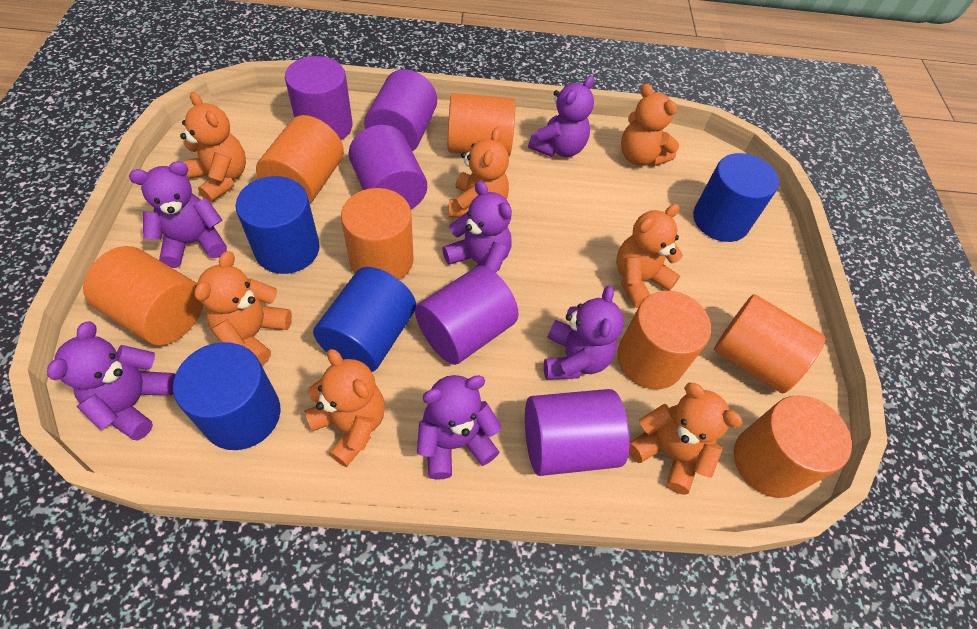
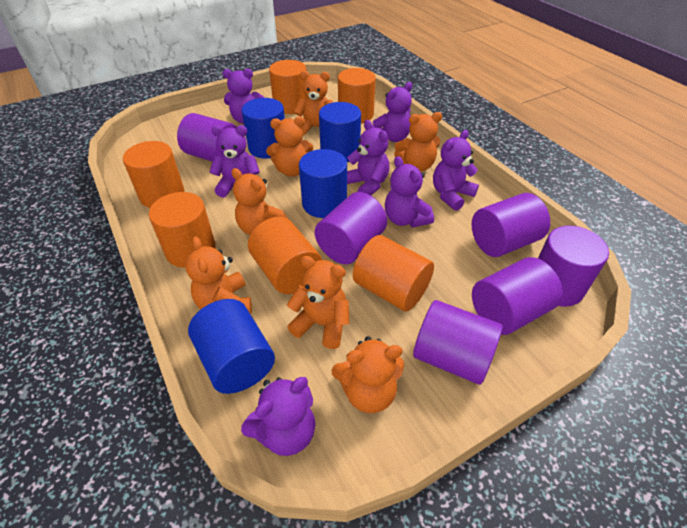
orange cylinder: 7 -> 6
purple cylinder: 5 -> 6
purple teddy bear: 6 -> 7

